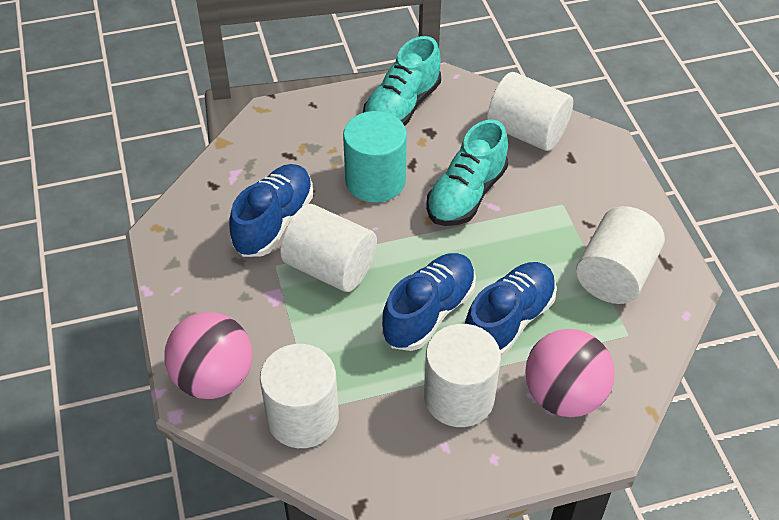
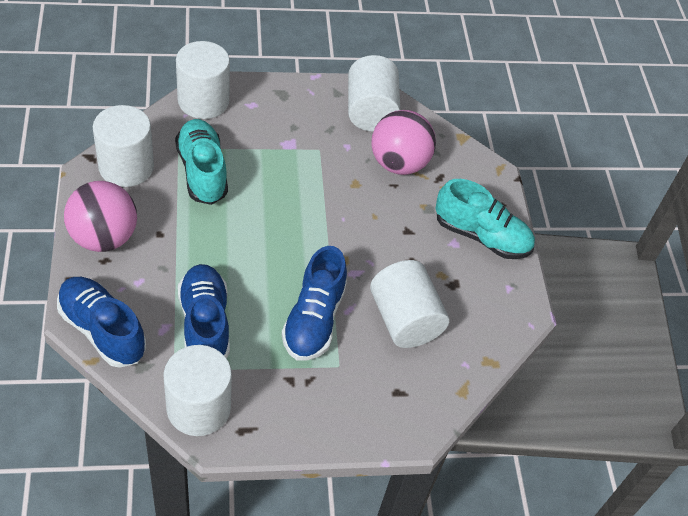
turquoise cylinder: 1 -> 0

